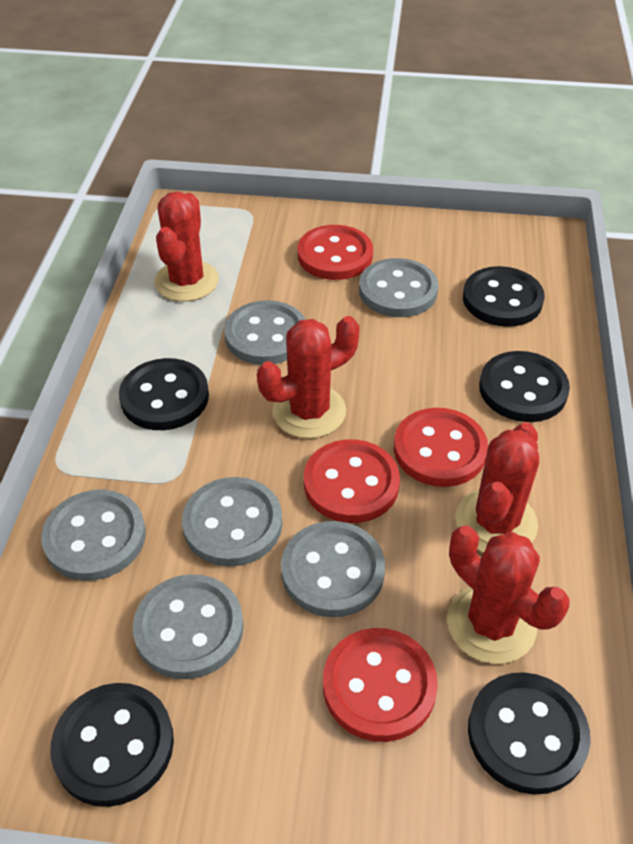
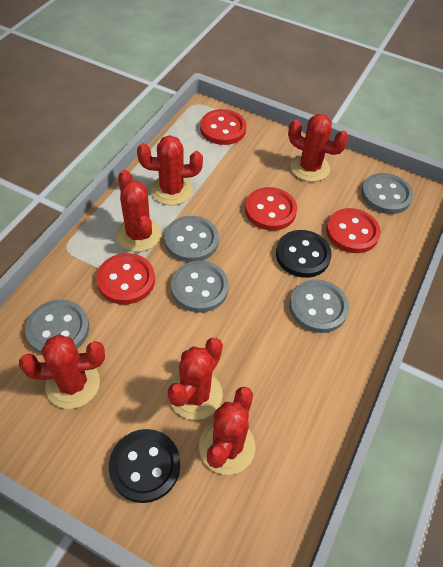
black button: 5 -> 2
grey button: 6 -> 5
red cactus: 4 -> 6

